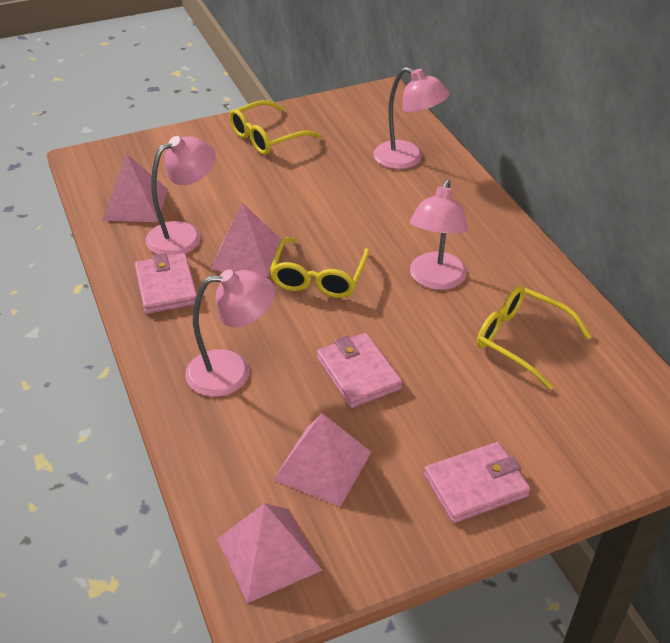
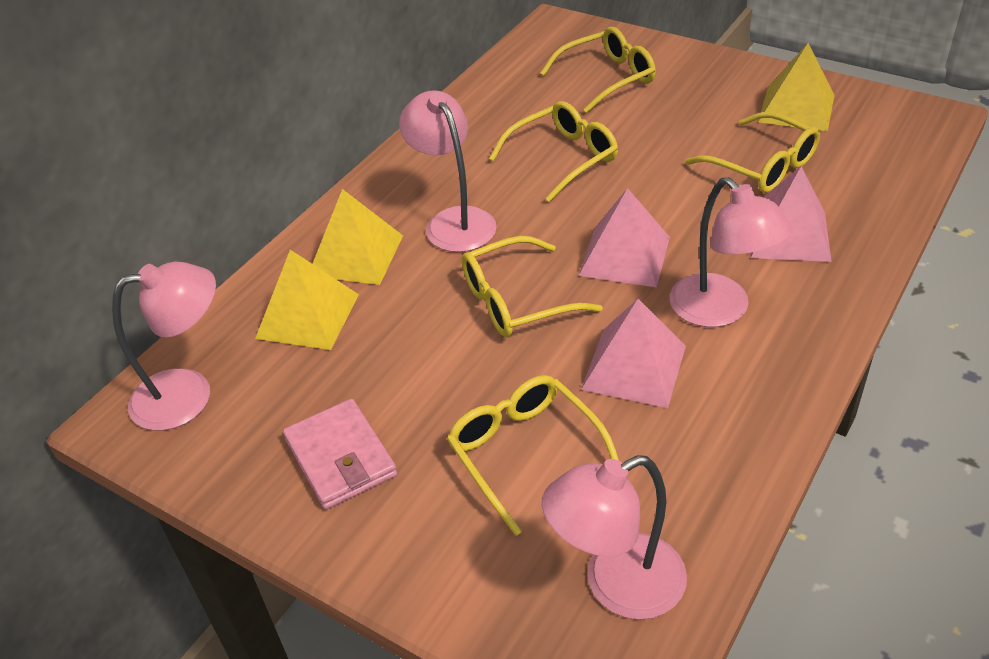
pink pyramid: 4 -> 3
pink wallet: 3 -> 1
yellow glasses: 3 -> 5
yellow pyramid: 0 -> 3

